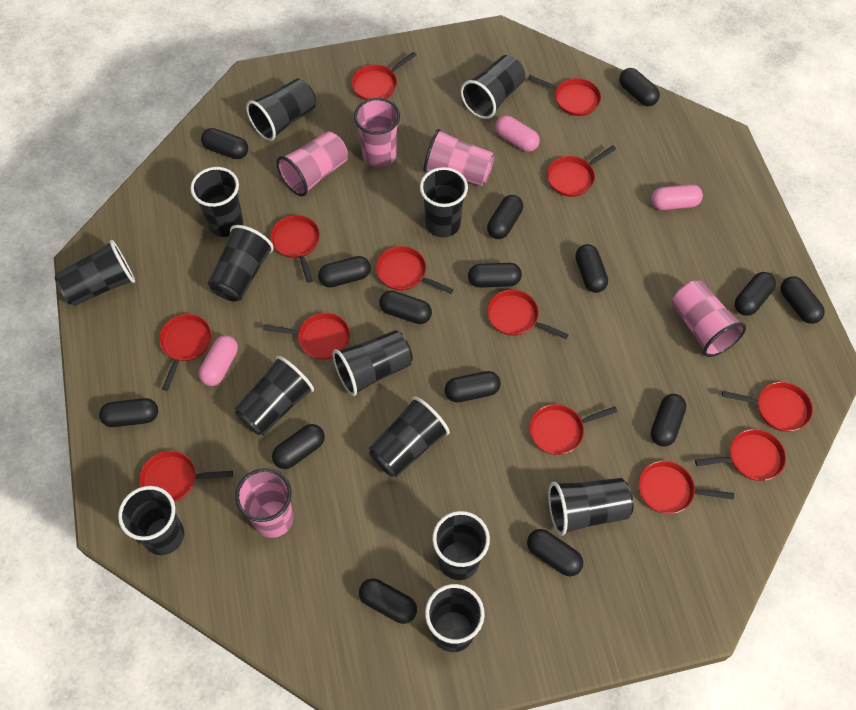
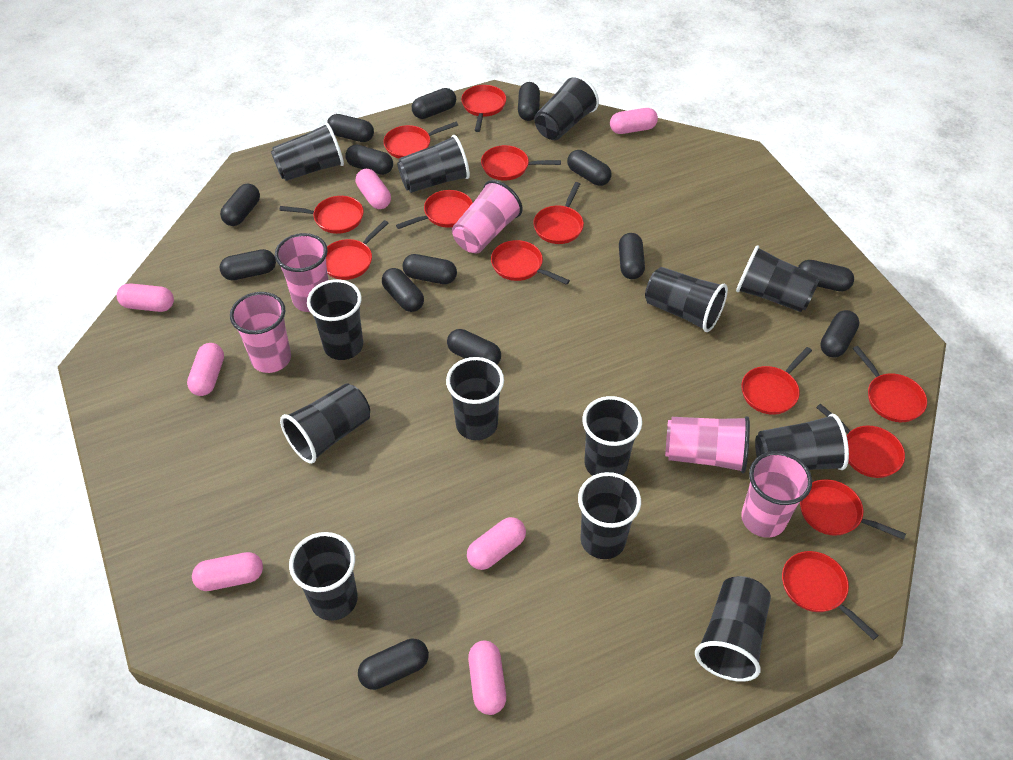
black capsule: 15 -> 14
pink capsule: 3 -> 7

